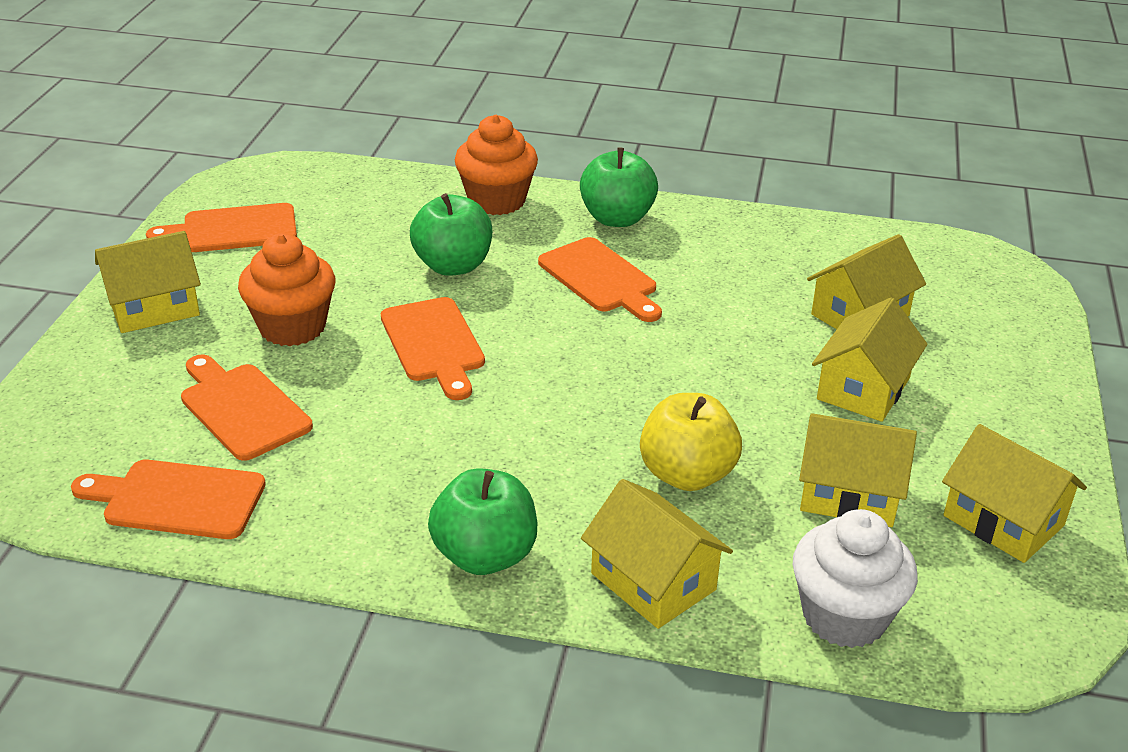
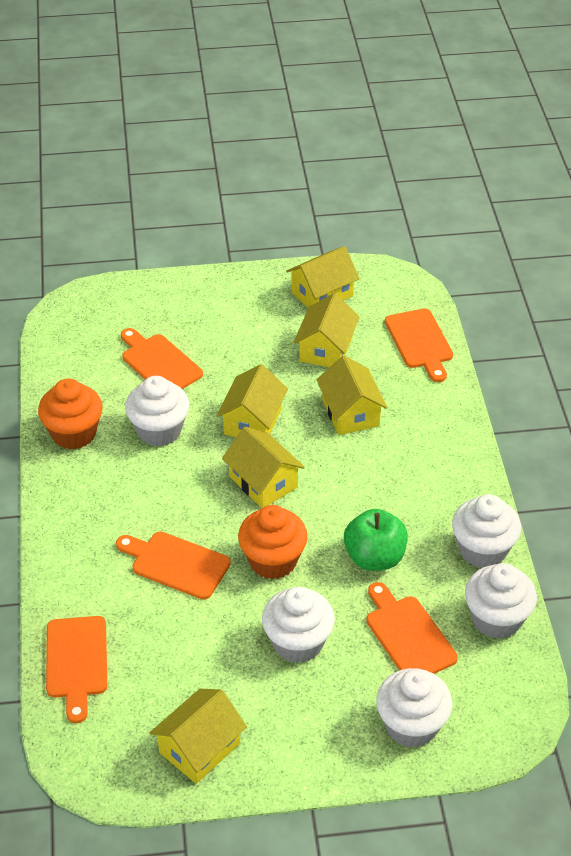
green apple: 3 -> 1
white cupcake: 1 -> 5
yellow apple: 1 -> 0

